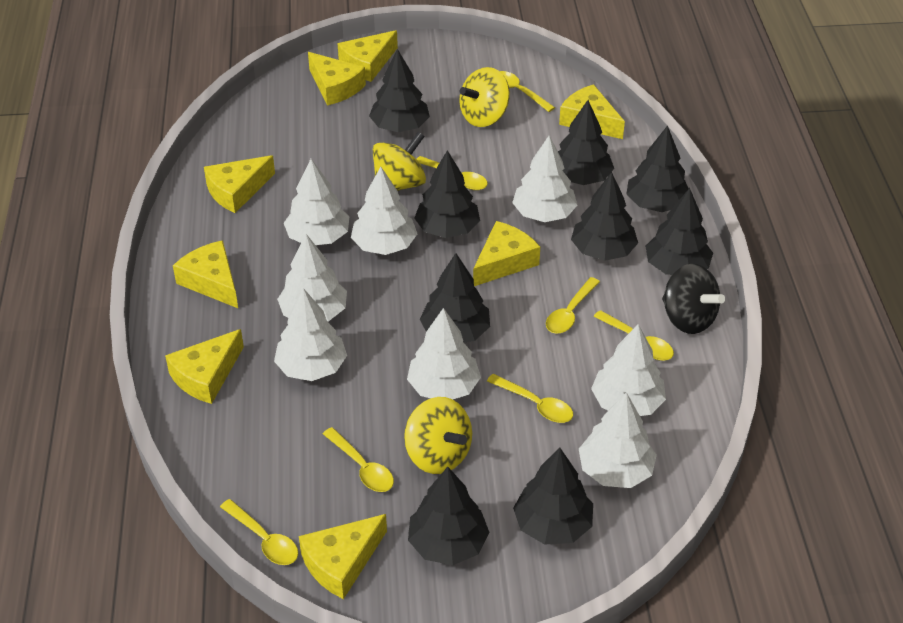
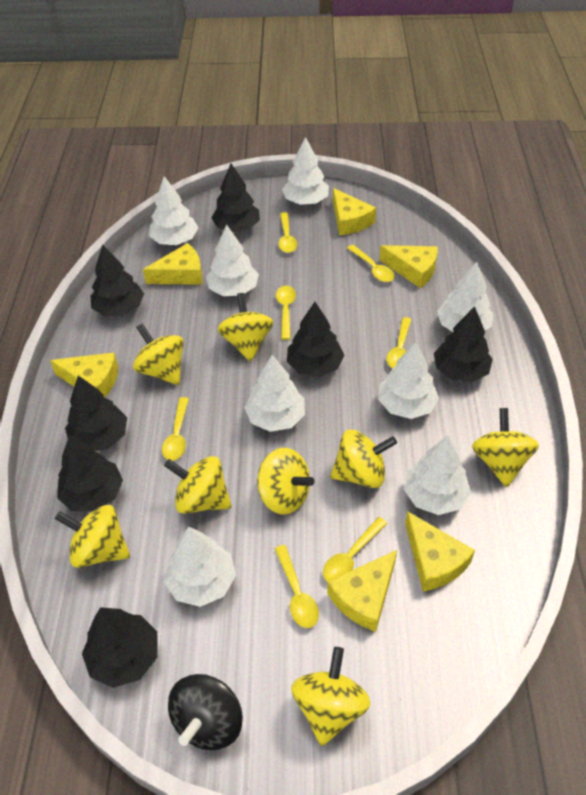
black tree: 9 -> 7
yellow cheese: 8 -> 6
yellow spinning top: 3 -> 8

